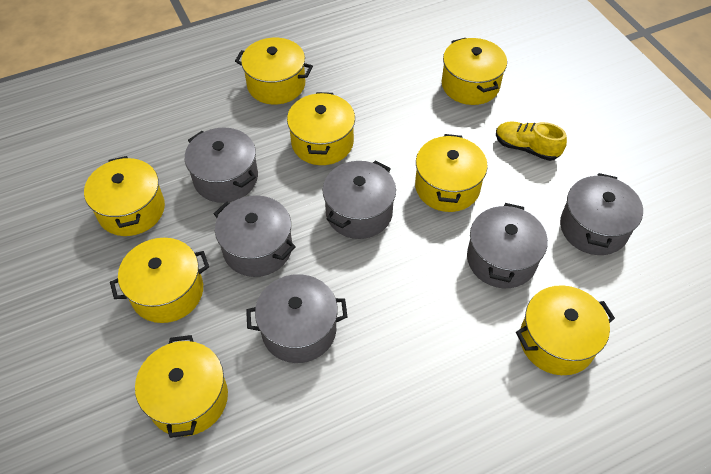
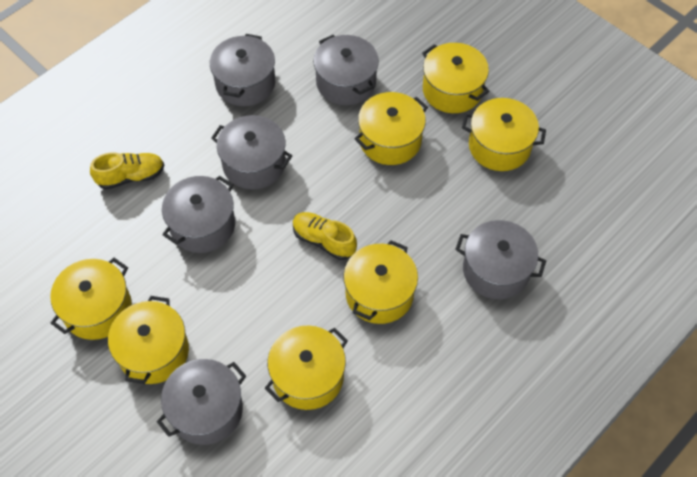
yellow pot: 8 -> 7
yellow shoe: 1 -> 2

